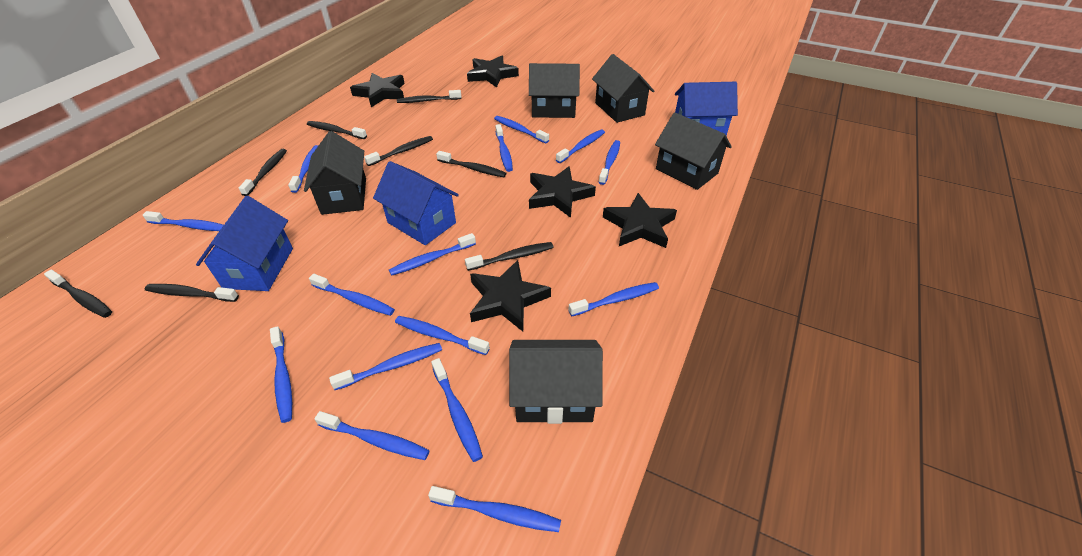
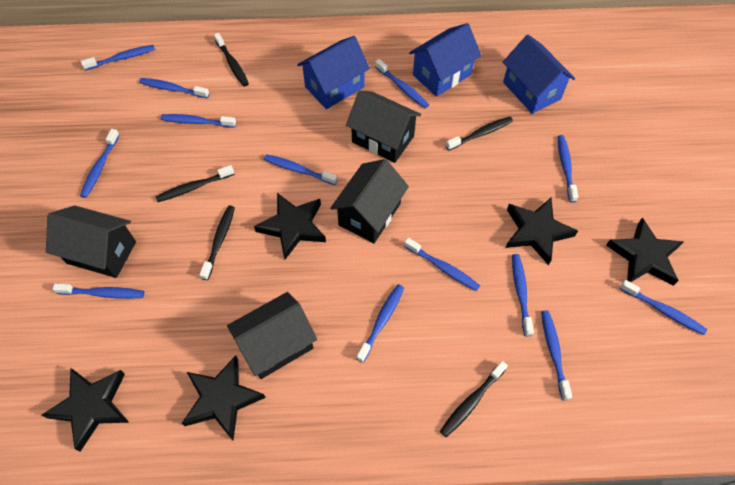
black house: 5 -> 4
black toothbrush: 8 -> 5
blue toothbrush: 15 -> 13

